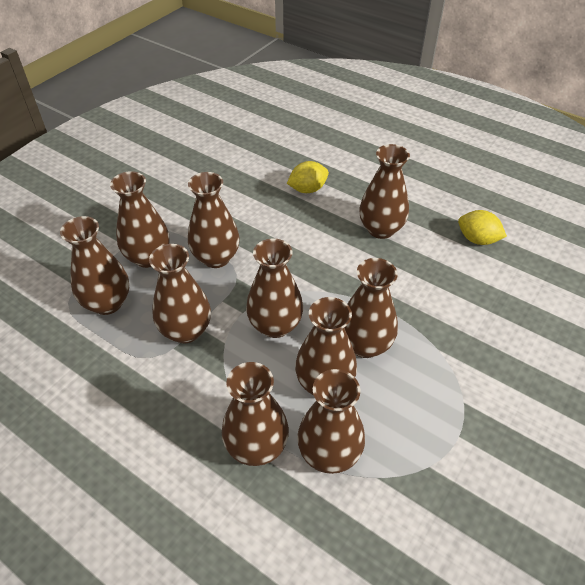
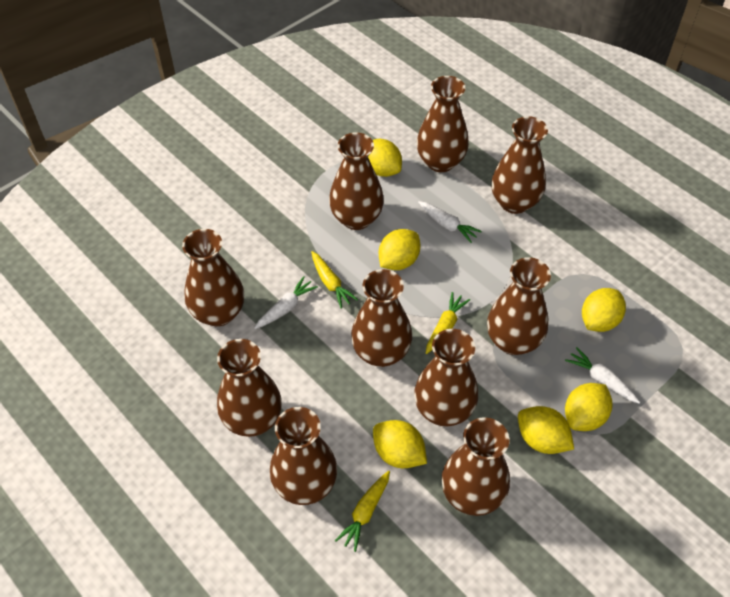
white carrot: 0 -> 3
yellow carrot: 0 -> 3
yellow lemon: 2 -> 6

